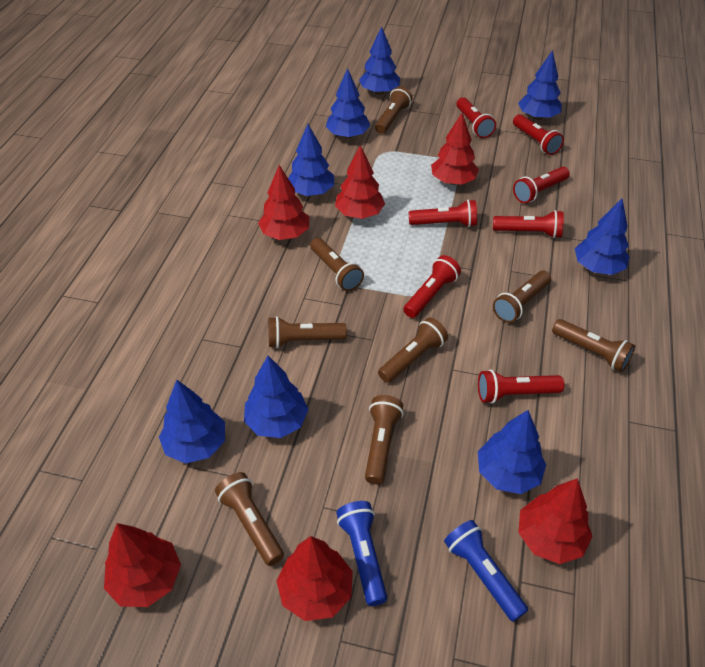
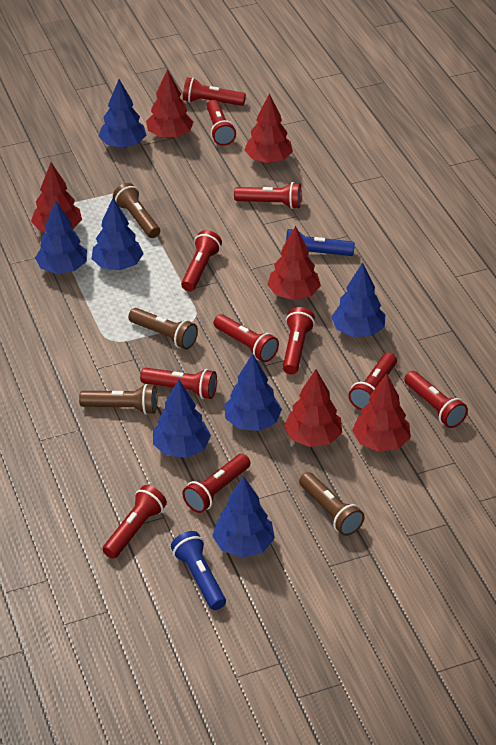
blue tree: 8 -> 7
brown flashlight: 8 -> 4
red flashlight: 7 -> 11

